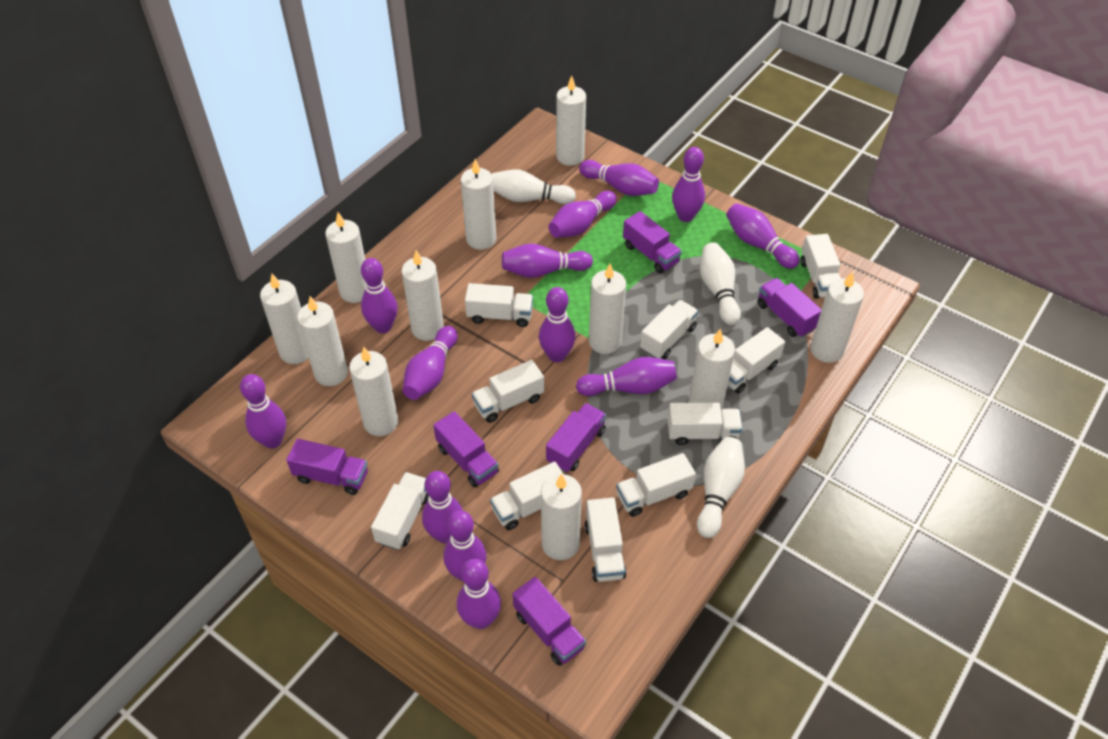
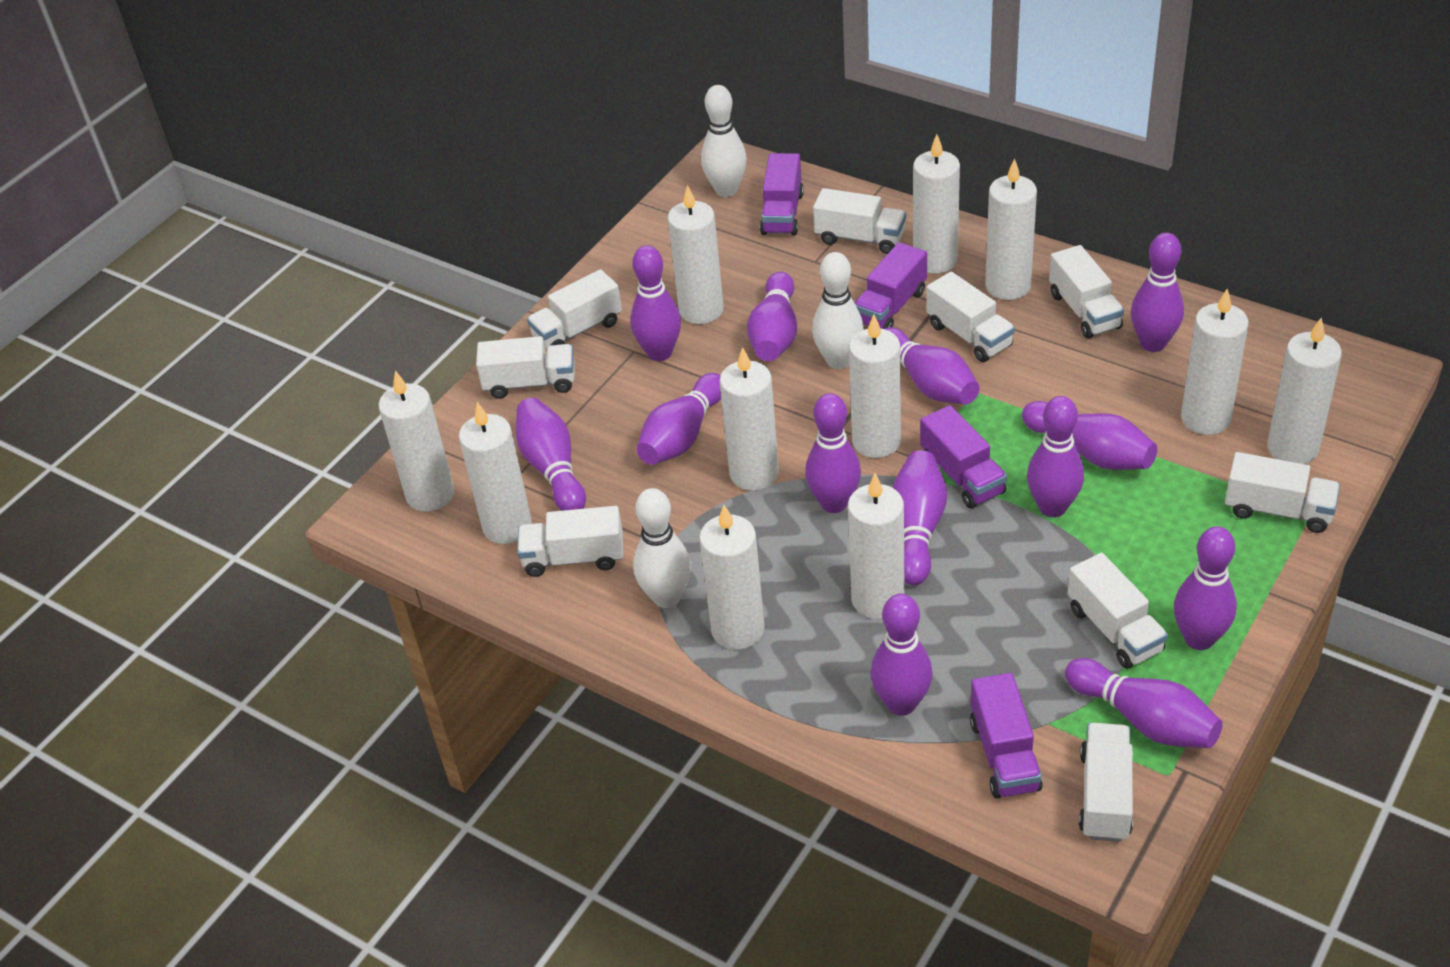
purple truck: 6 -> 4
white truck: 10 -> 9

